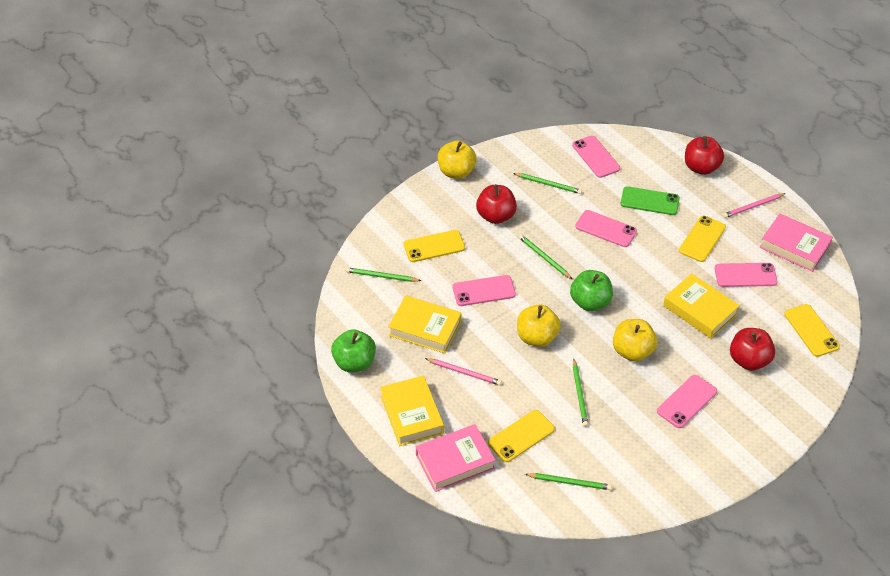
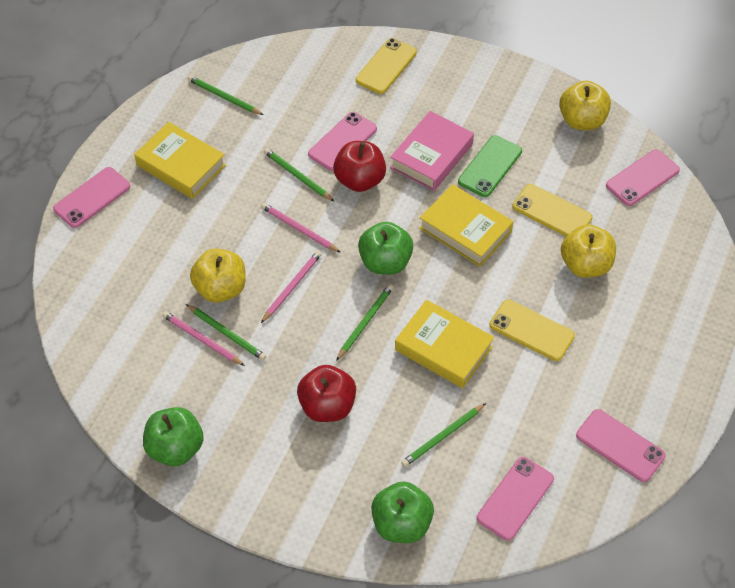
green apple: 2 -> 3
pink book: 2 -> 1
pink pencil: 2 -> 3
red apple: 3 -> 2
yellow phone: 4 -> 3

